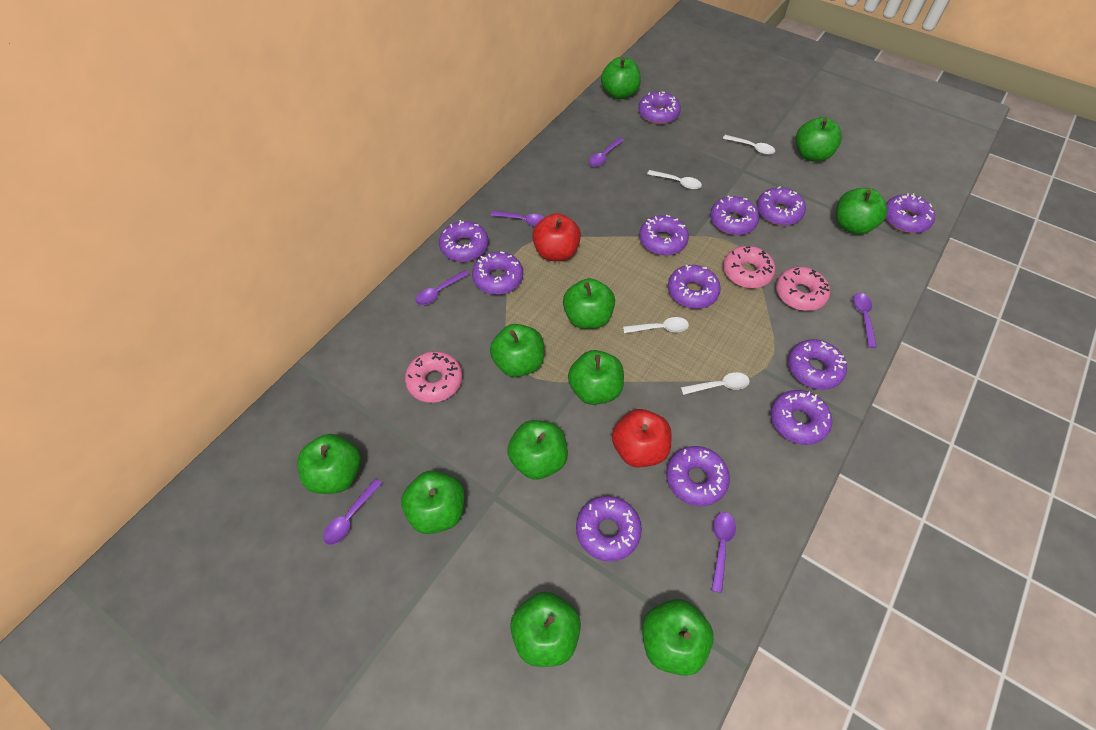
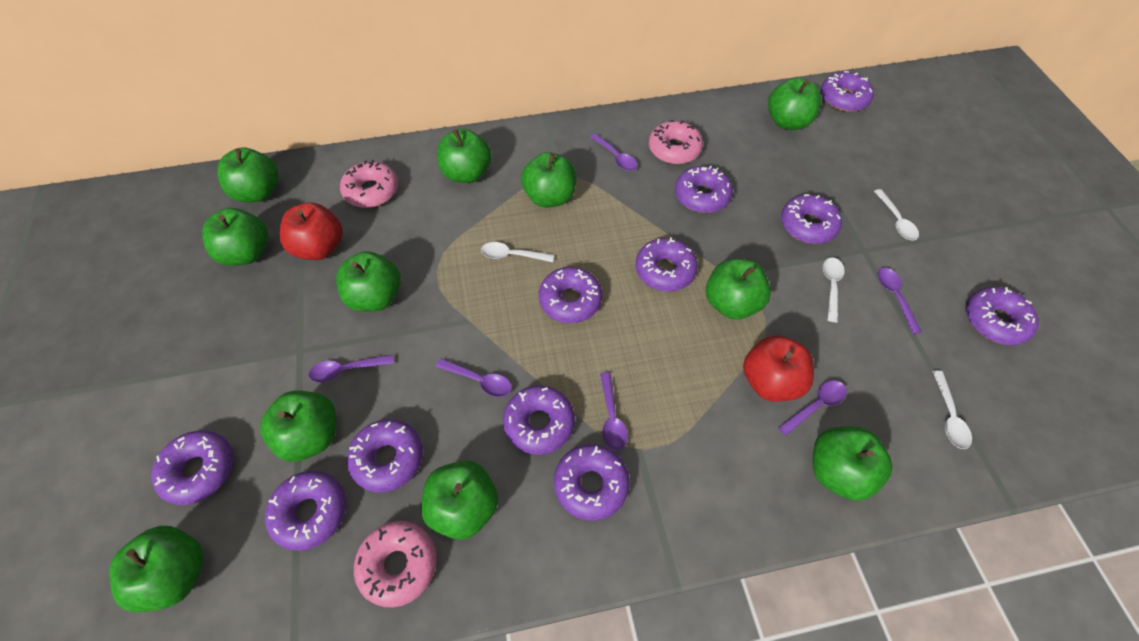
purple donut: 12 -> 11

